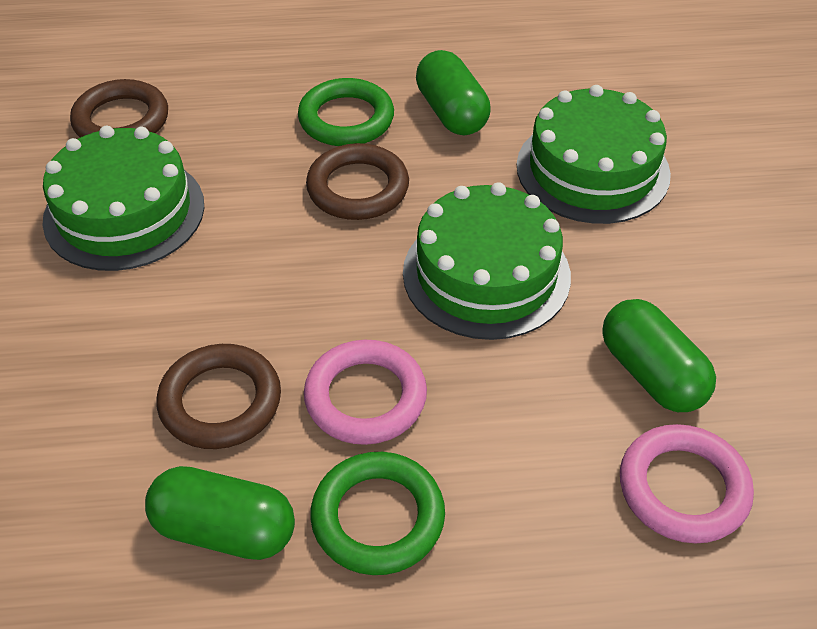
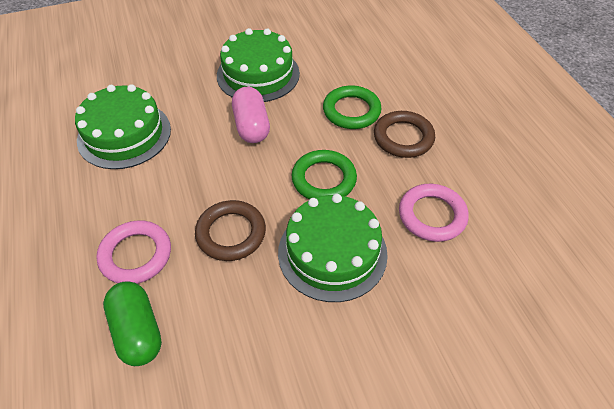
brown ring: 3 -> 2
green capsule: 3 -> 1
pink capsule: 0 -> 1

